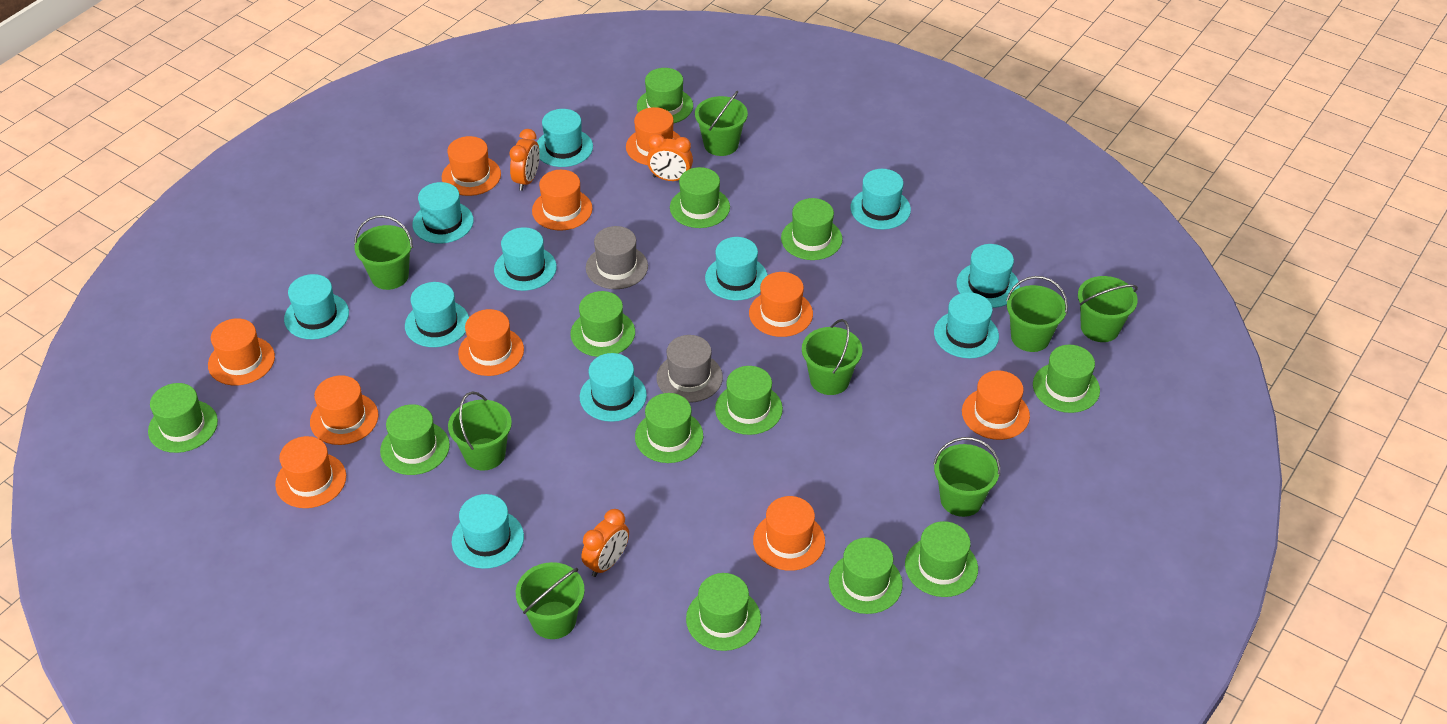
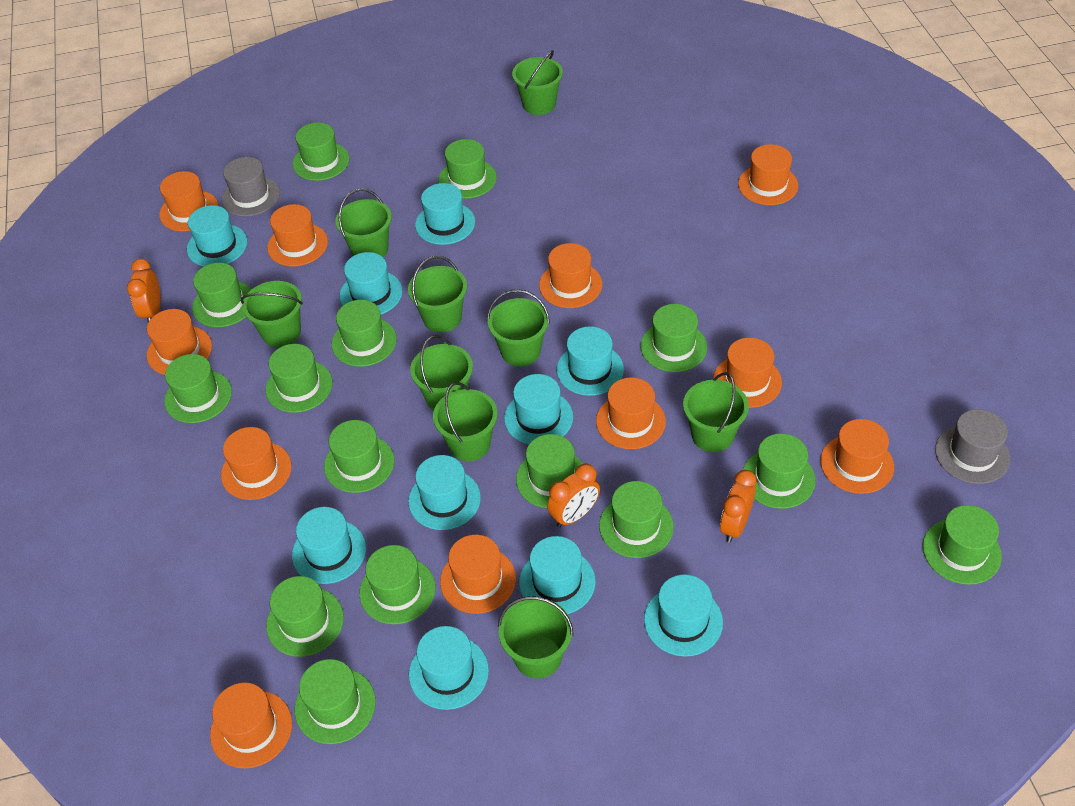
green bucket: 8 -> 9
green hat: 12 -> 15
orange hat: 10 -> 11
turquoise hat: 11 -> 10

